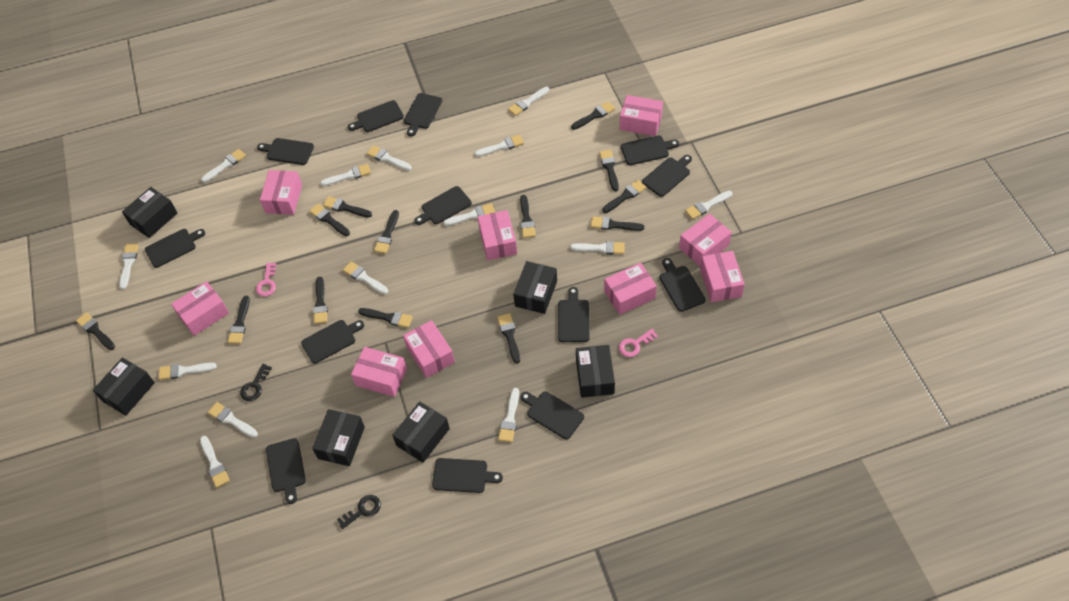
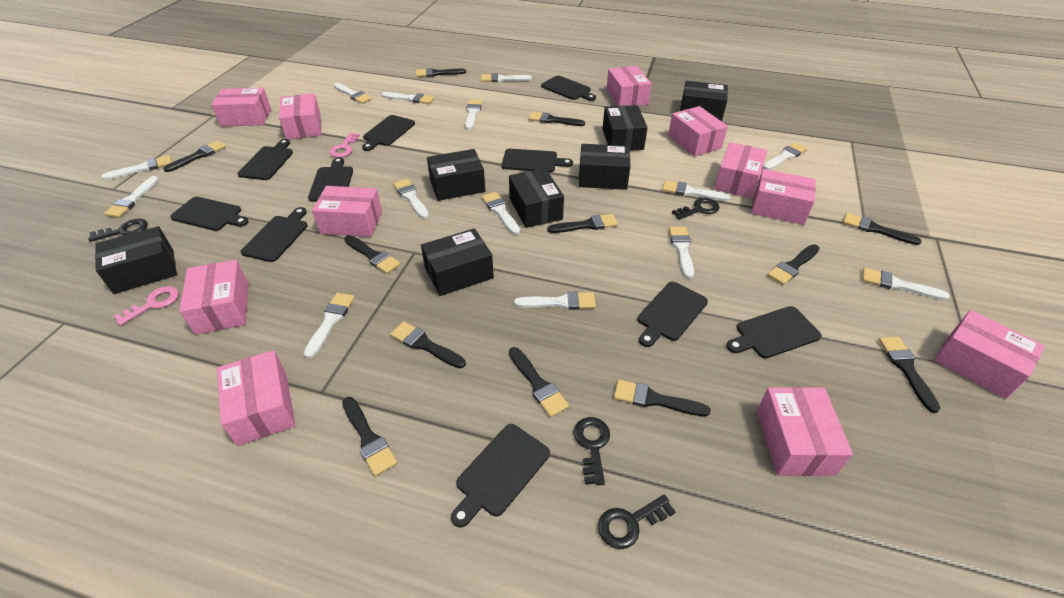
black box: 6 -> 7
black brush: 13 -> 12
black cutting board: 13 -> 10
black key: 2 -> 4
pink box: 9 -> 11

